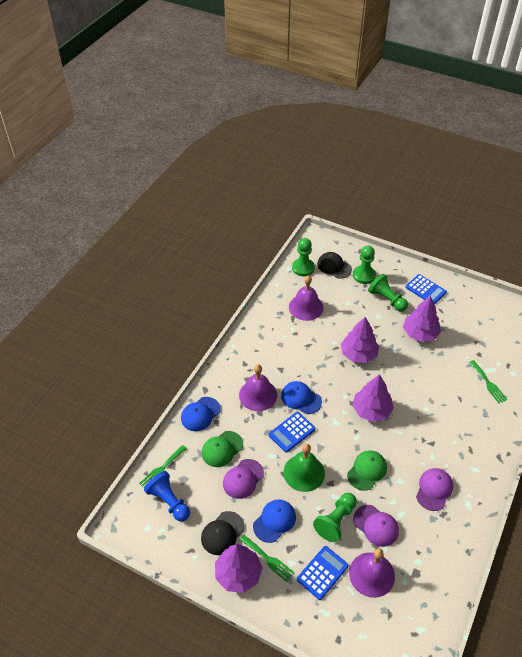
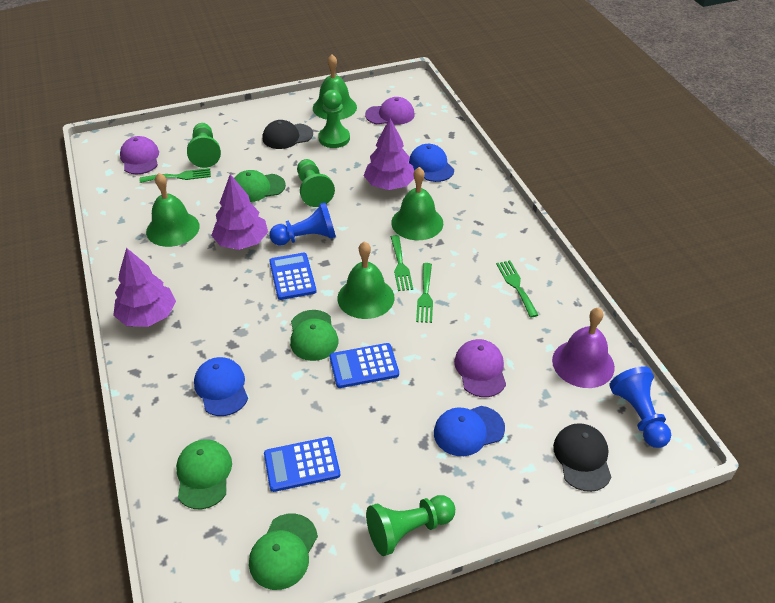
blue pawn: 1 -> 2
green bell: 1 -> 4
green cap: 2 -> 4
green fork: 3 -> 4
purple bell: 3 -> 1
purple tree: 4 -> 3

